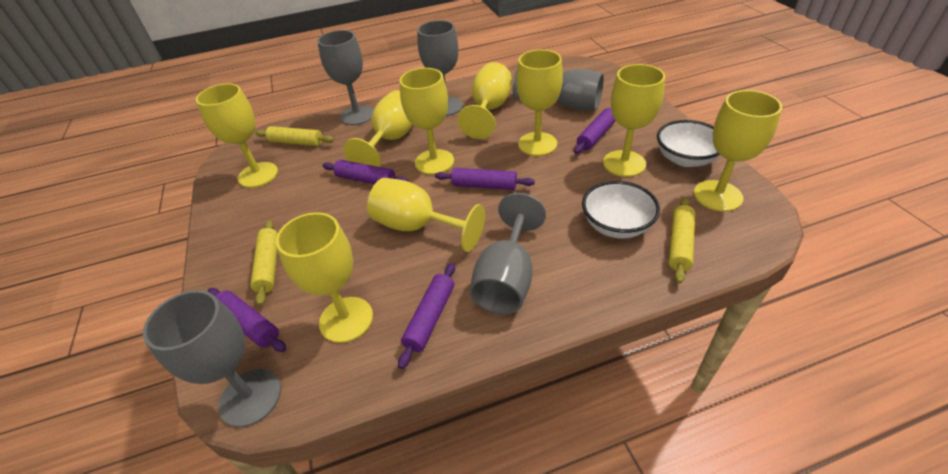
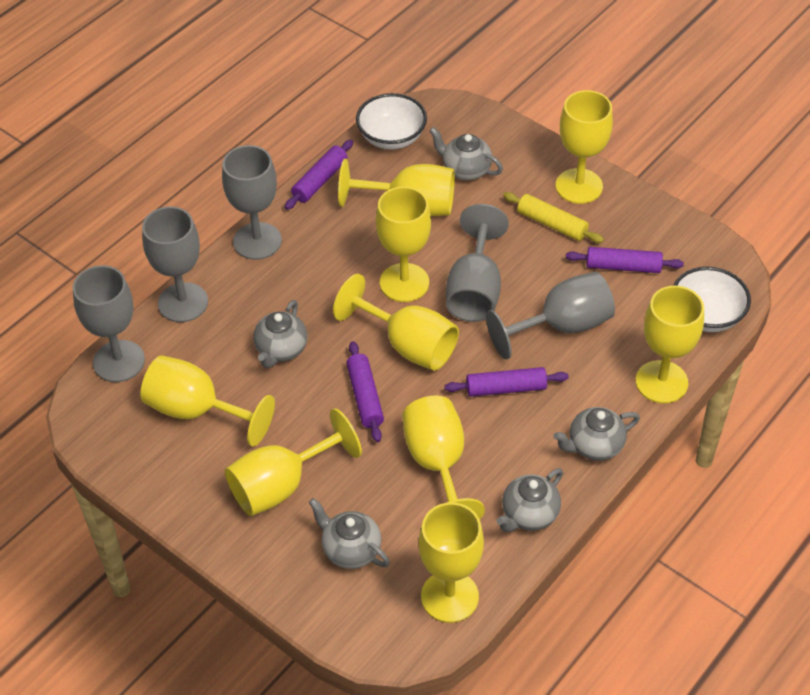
grey teapot: 0 -> 5
purple rolling pin: 5 -> 4
yellow rolling pin: 3 -> 1

